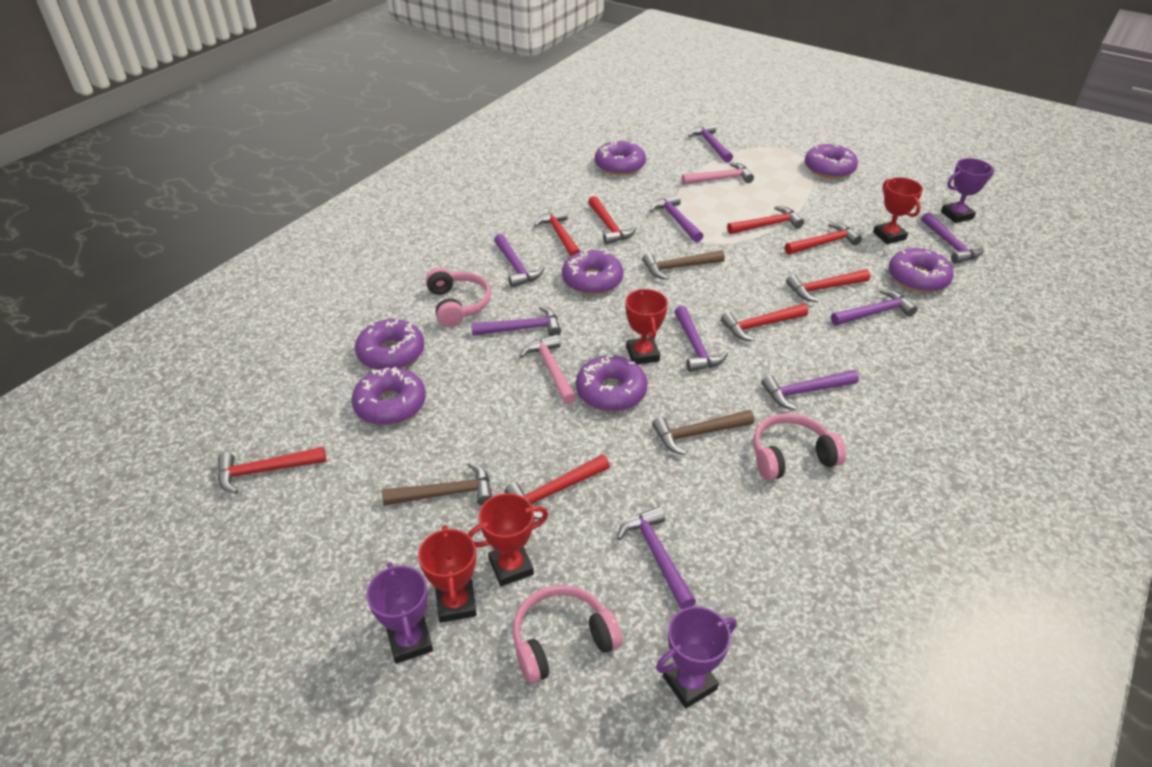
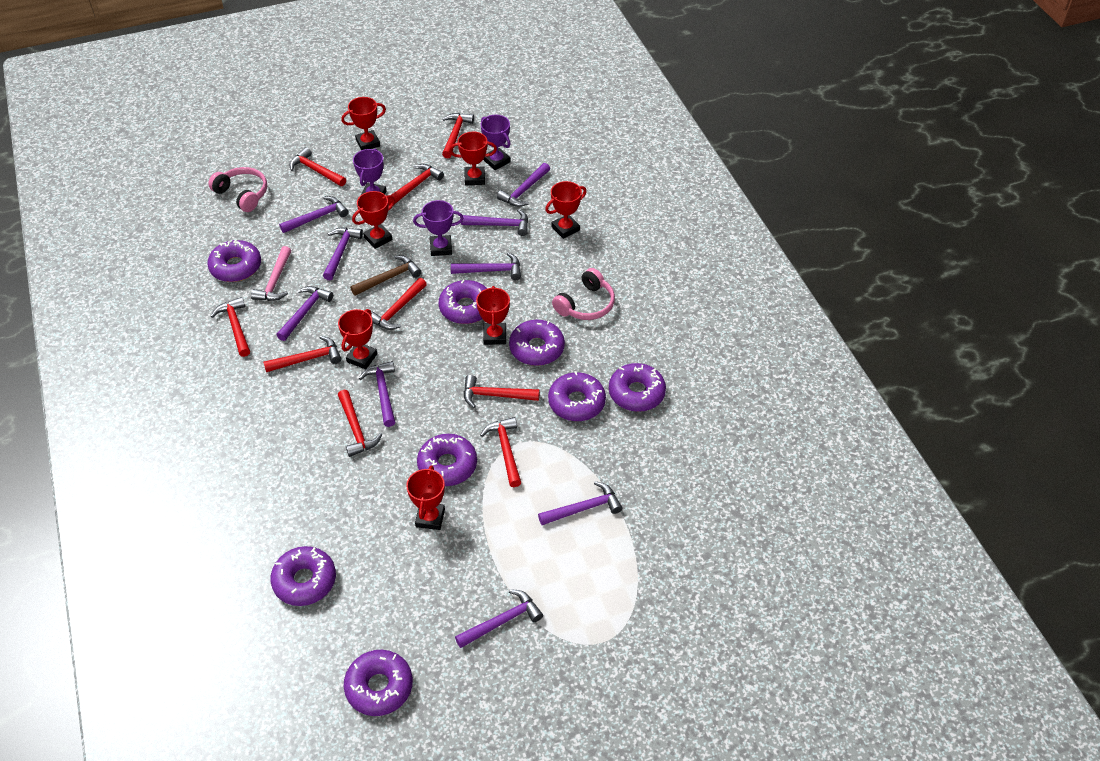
brown hammer: 3 -> 1
pink hammer: 2 -> 1
pink headphones: 3 -> 2
purple donut: 7 -> 8
red hammer: 8 -> 9
red trophy: 4 -> 7

